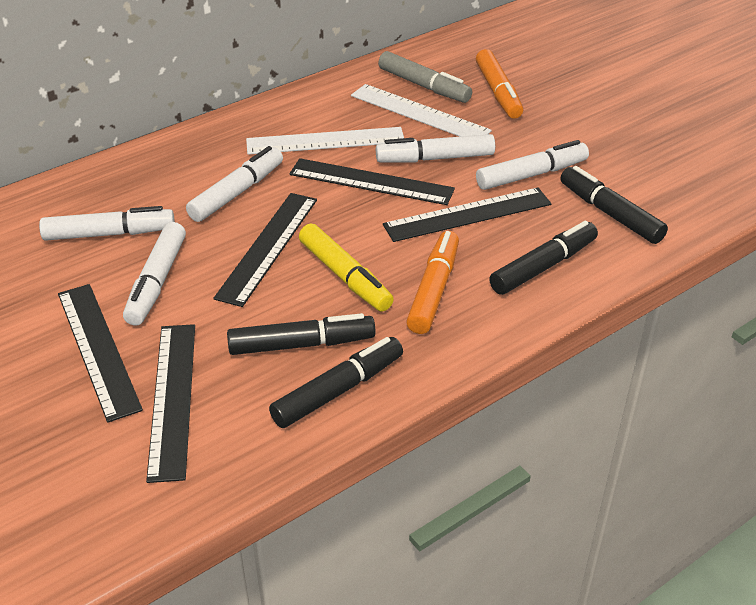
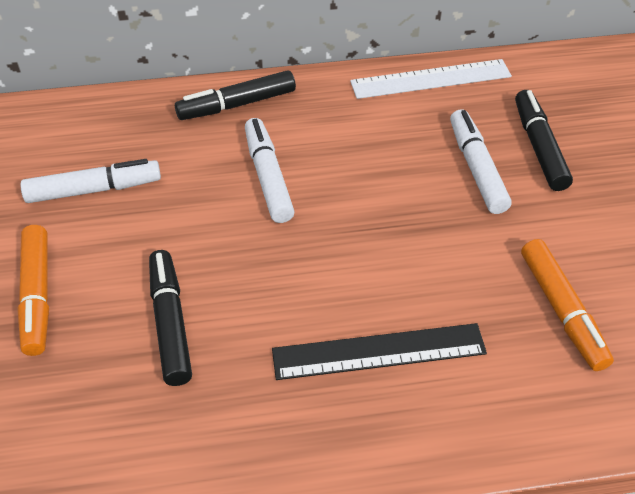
black marker: 4 -> 3
black ruler: 5 -> 1
grey marker: 1 -> 0
white marker: 5 -> 3
white ruler: 2 -> 1
yellow marker: 1 -> 0

